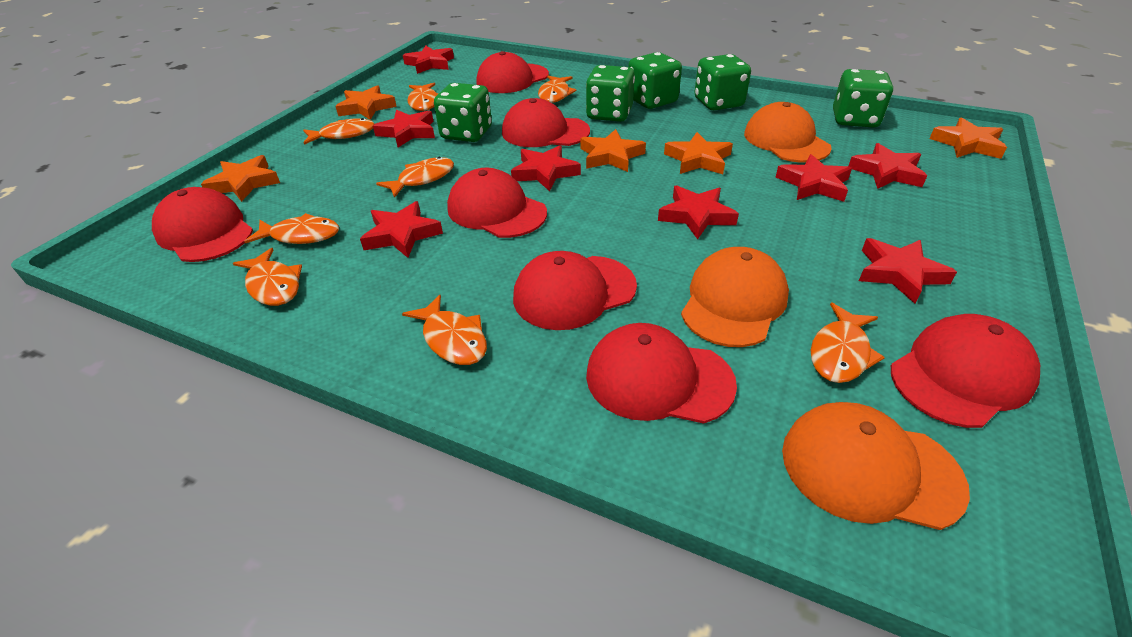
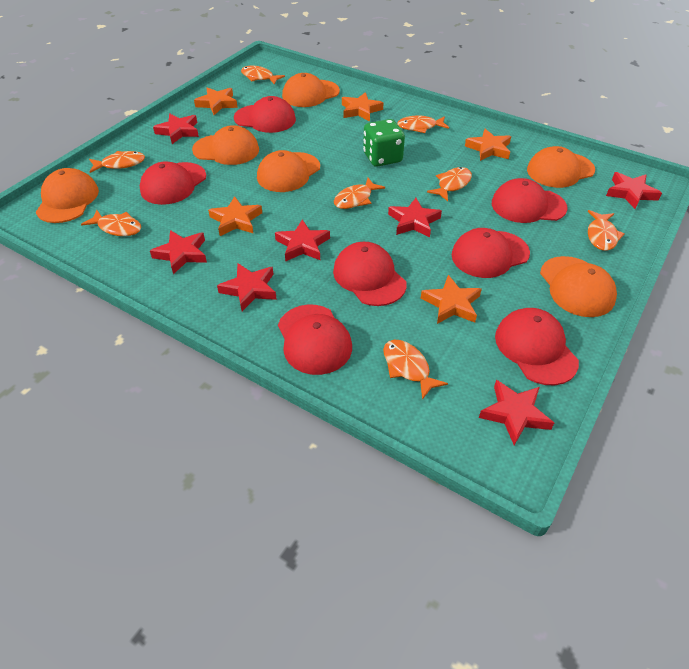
green dice: 5 -> 1
orange cap: 3 -> 6
red star: 8 -> 7

